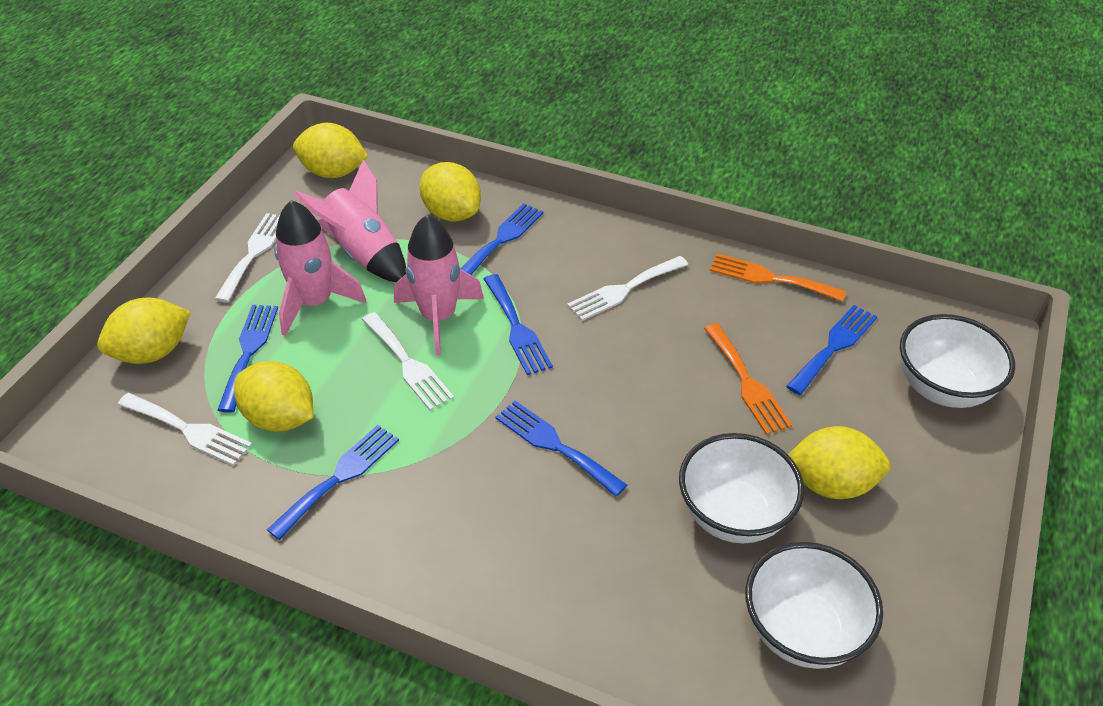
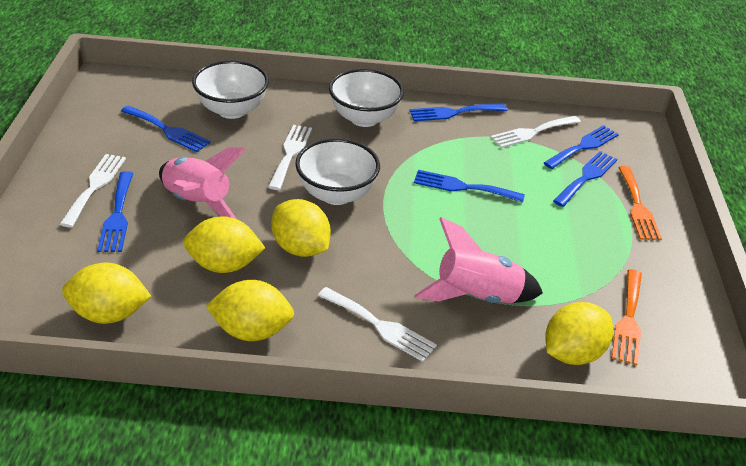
pink rocket: 3 -> 2

